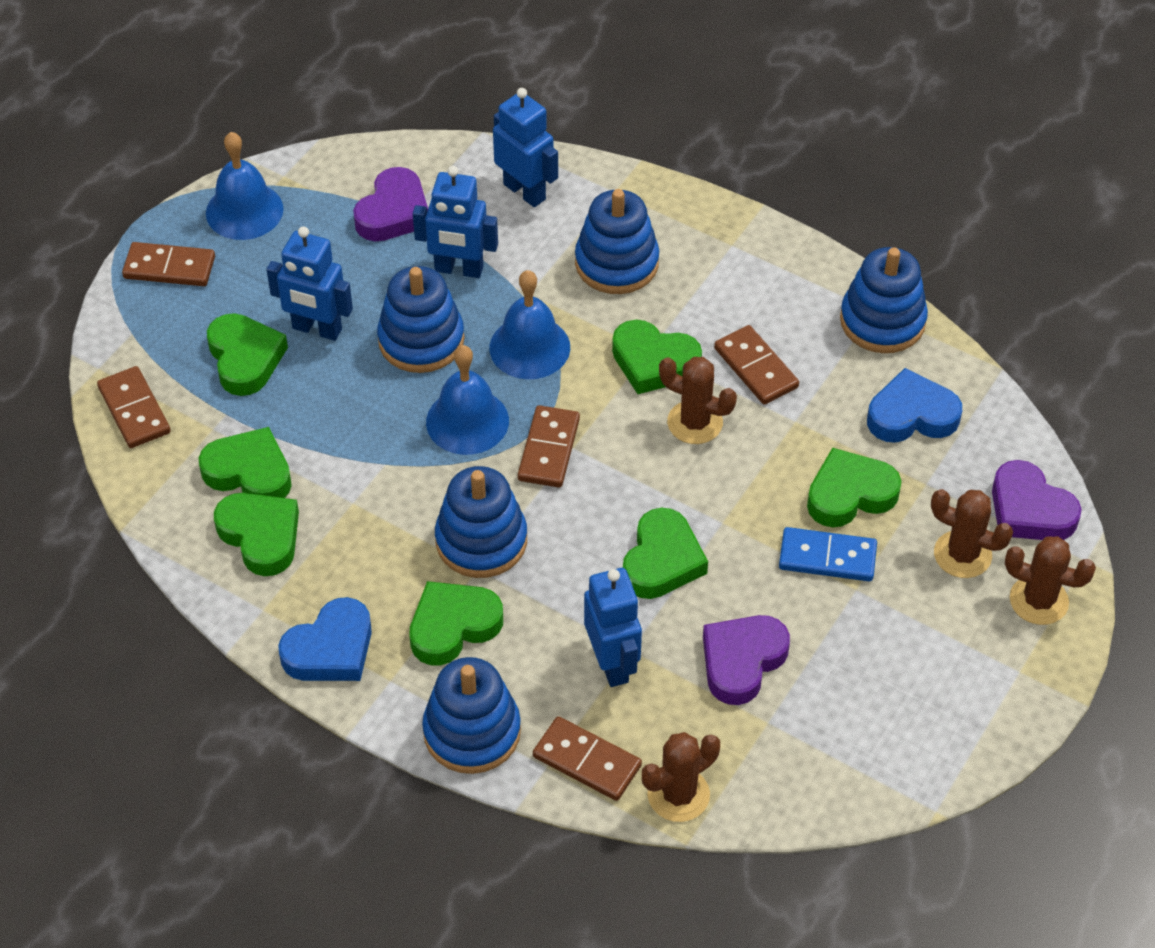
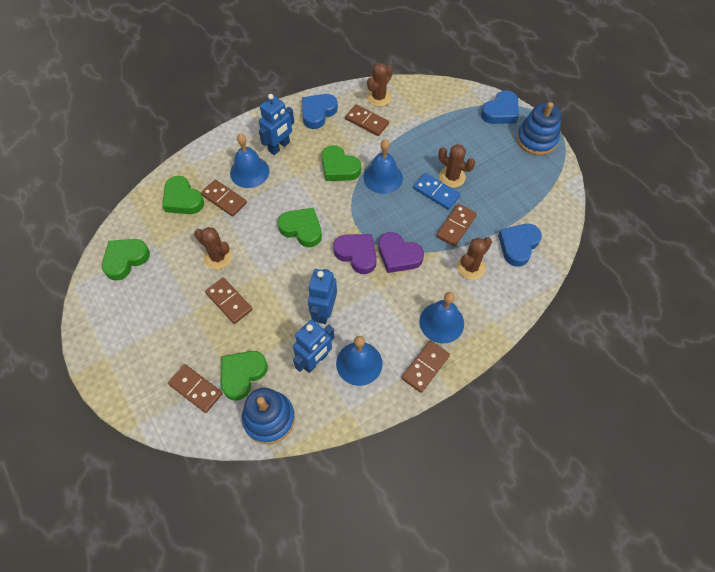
blue bell: 3 -> 4
blue heart: 2 -> 3
blue robot: 4 -> 3
blue stacking toy: 5 -> 2
brown domino: 5 -> 6
green heart: 7 -> 5
purple heart: 3 -> 2

